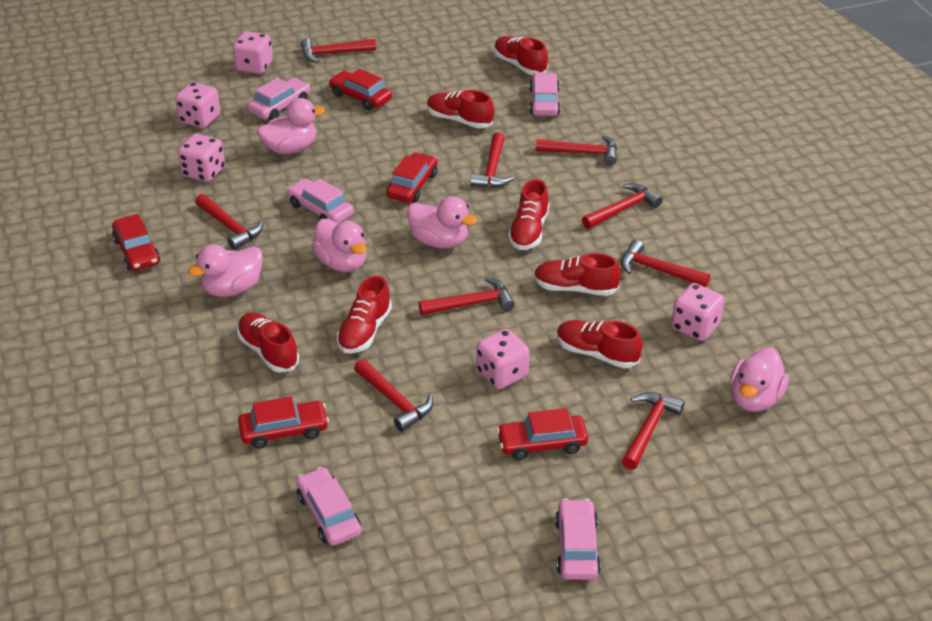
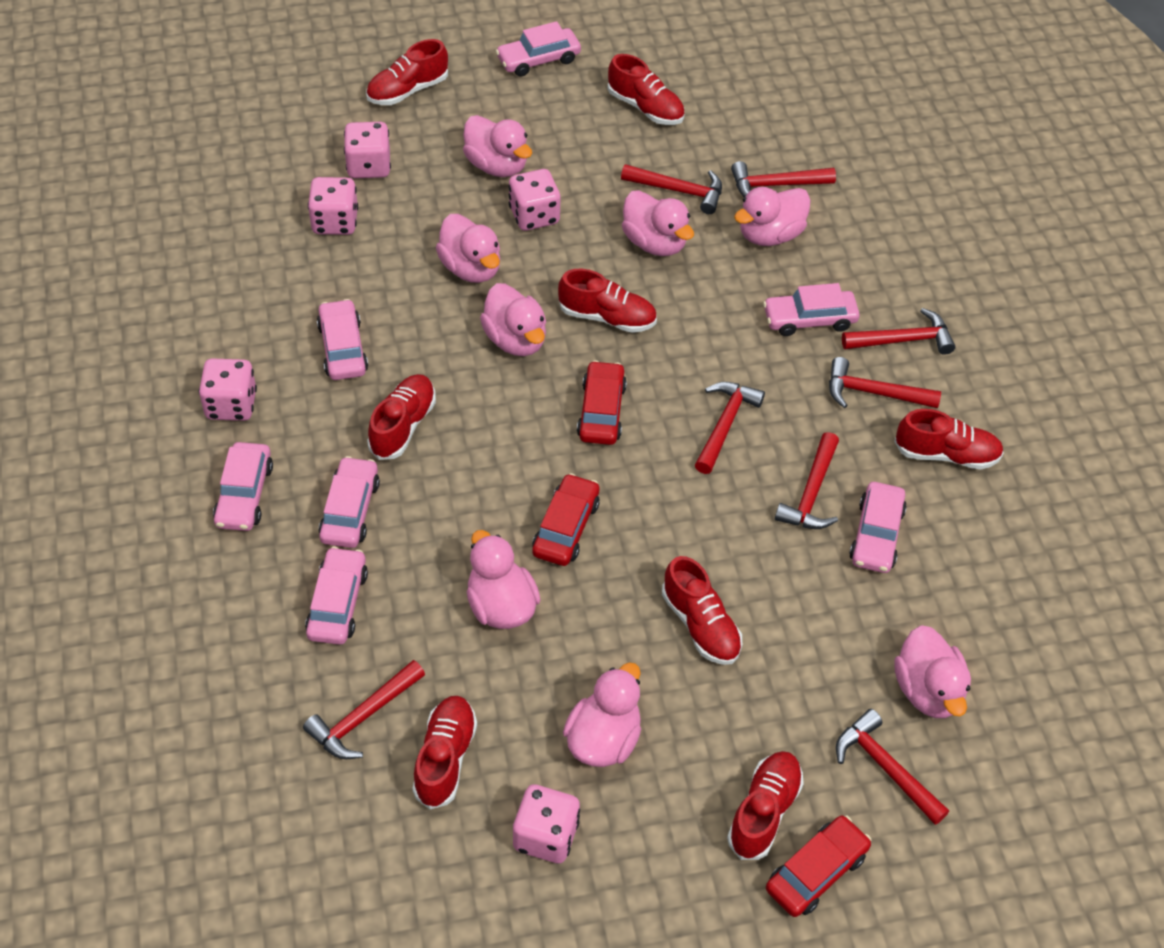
pink car: 5 -> 7
pink duck: 5 -> 8
red car: 5 -> 3
red hammer: 9 -> 8
red shoe: 7 -> 8

